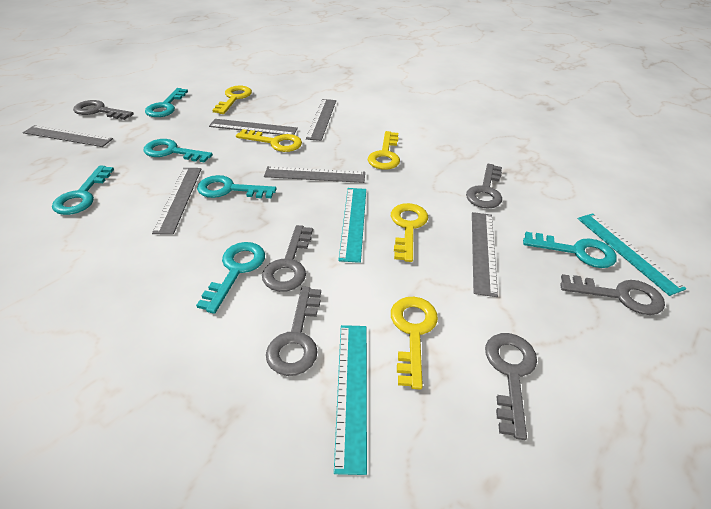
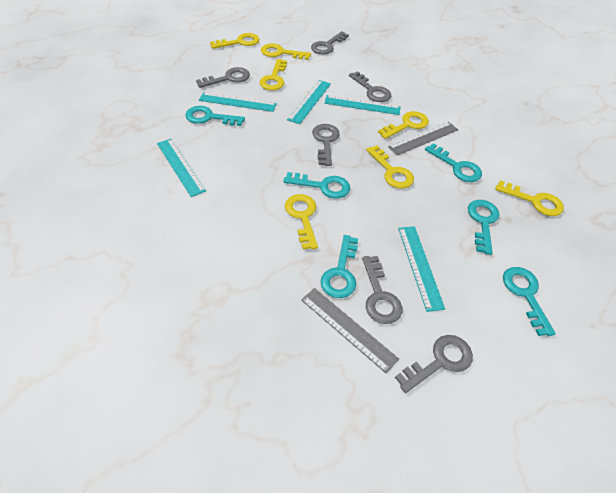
grey ruler: 6 -> 2
turquoise ruler: 3 -> 5
yellow key: 5 -> 7

